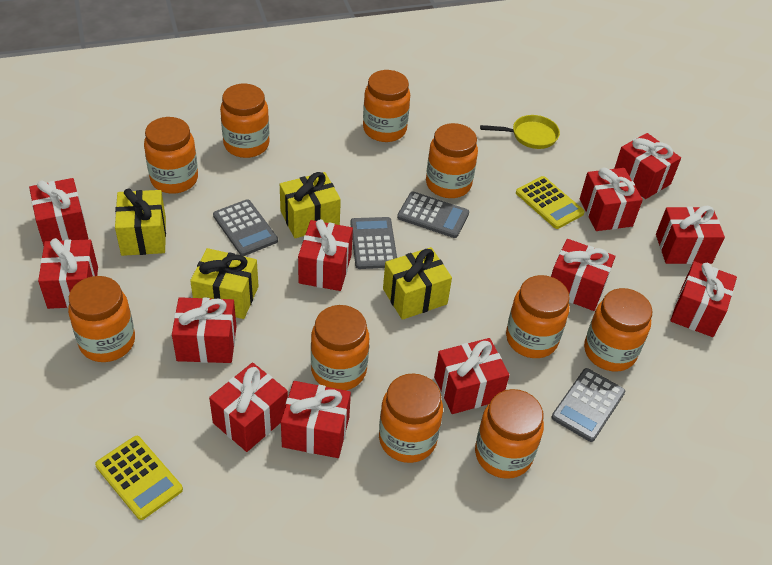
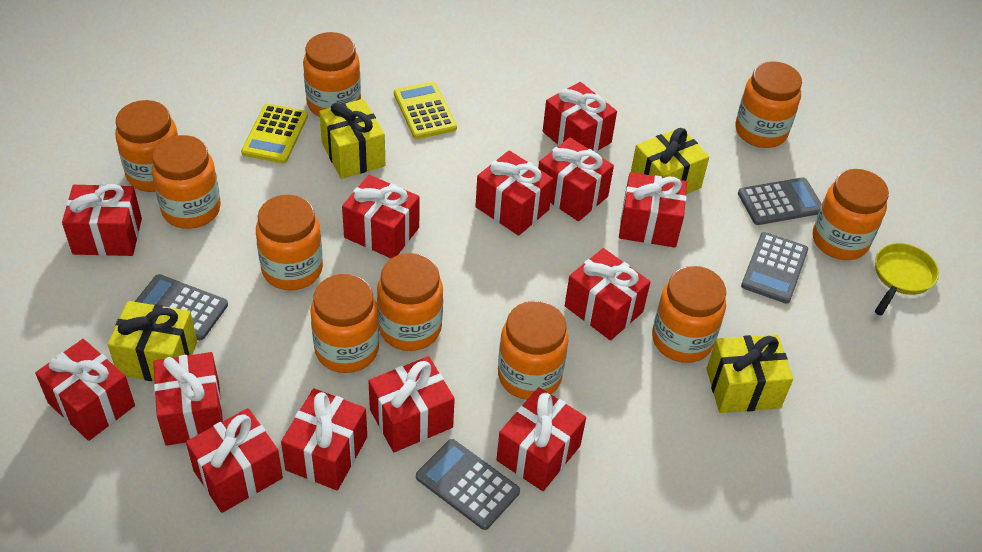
red gift: 12 -> 13

